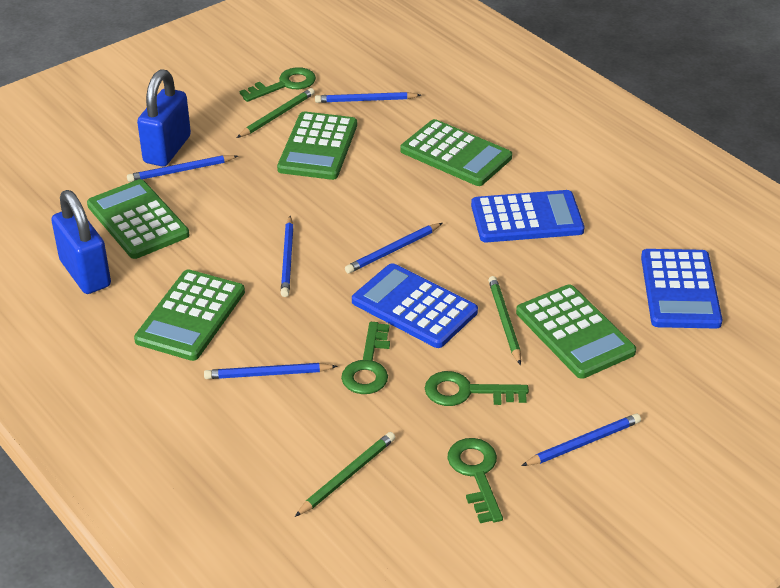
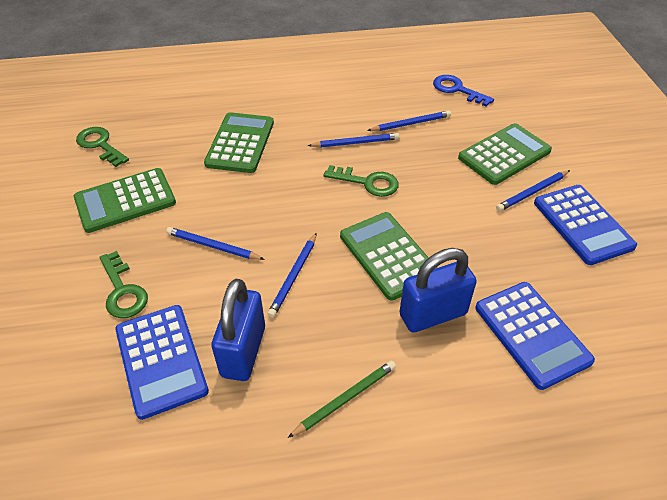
blue key: 0 -> 1
blue pencil: 6 -> 5
green calculator: 5 -> 4
green key: 4 -> 3
green pencil: 3 -> 1

